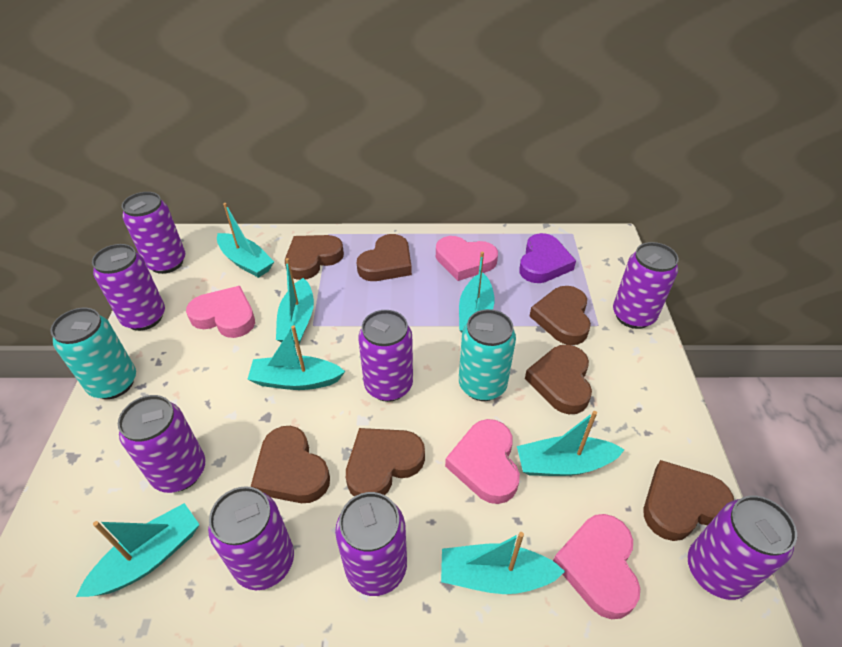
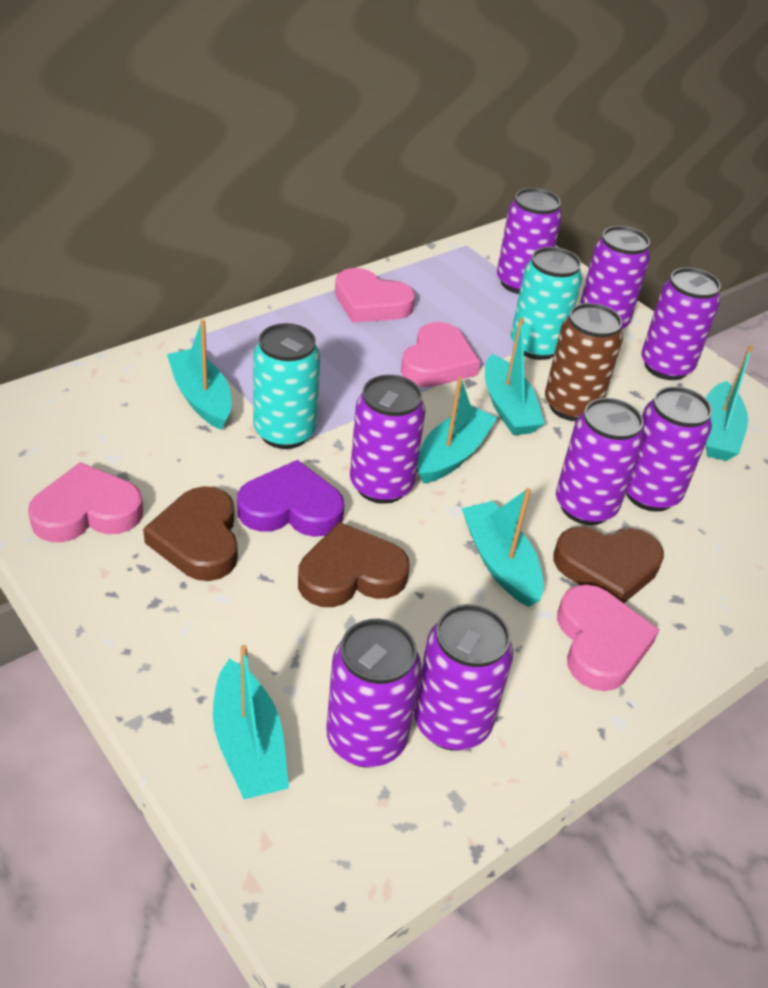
brown can: 0 -> 1
brown heart: 7 -> 3
turquoise boat: 7 -> 6

